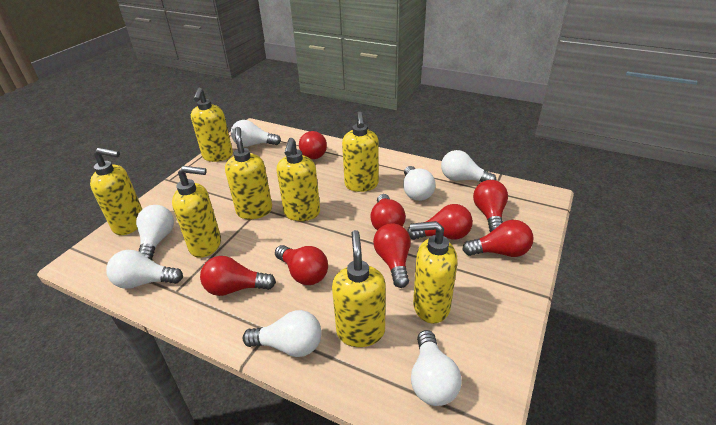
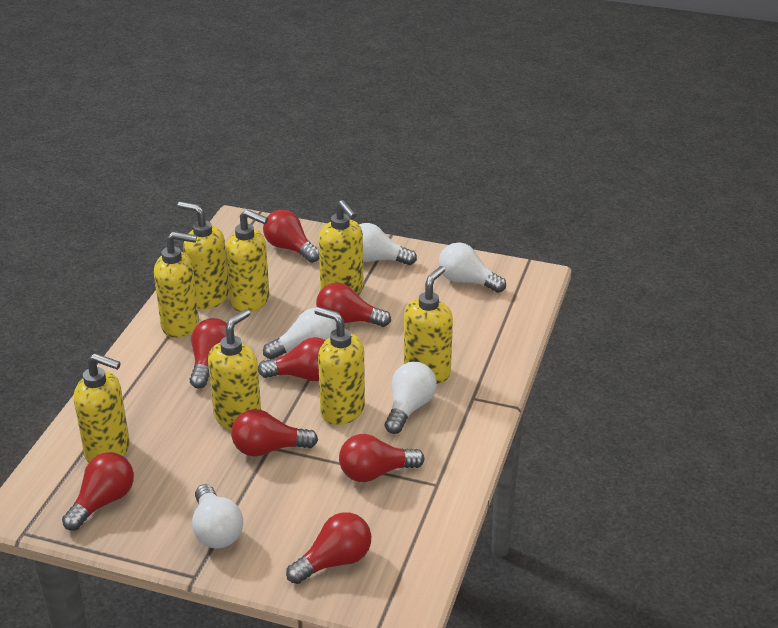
white light bulb: 7 -> 5

